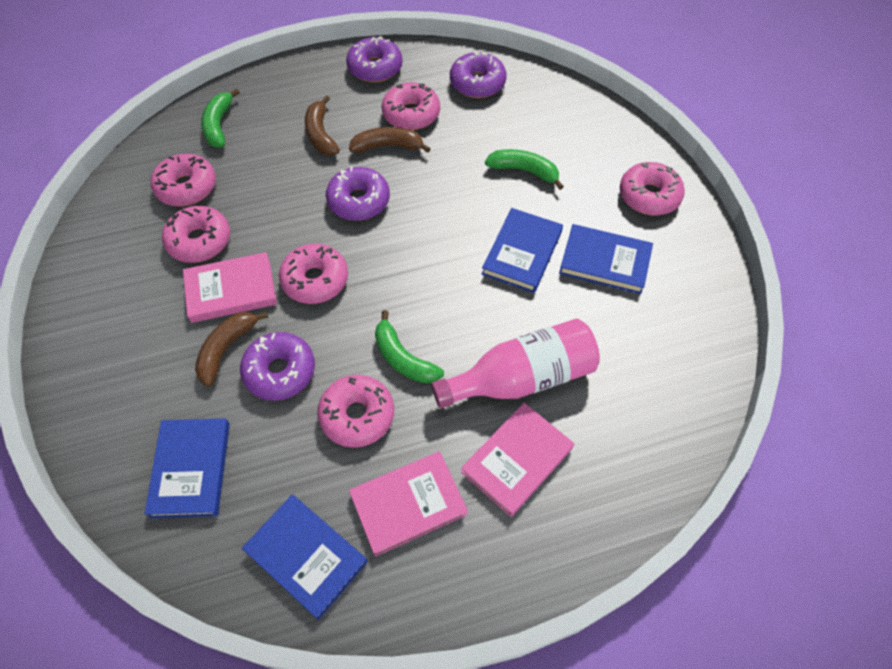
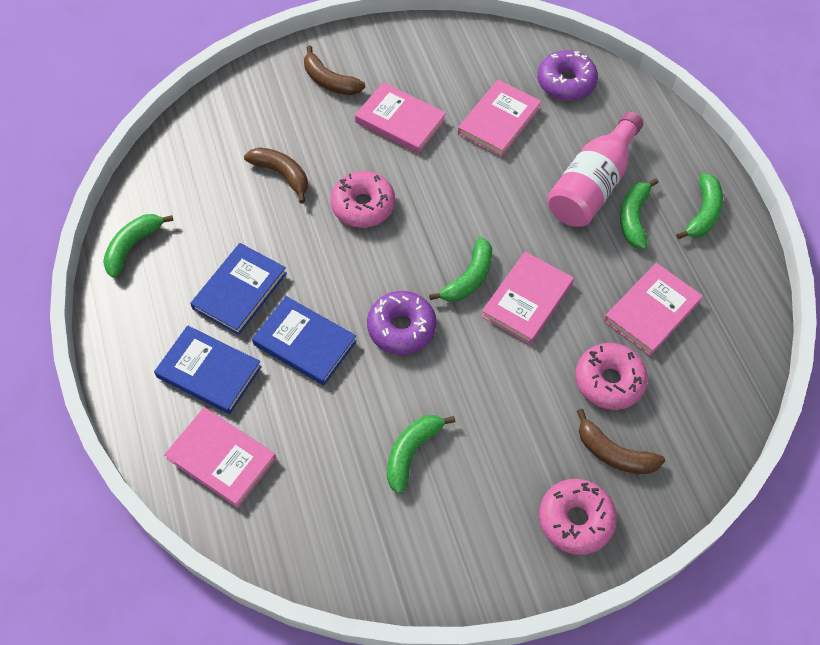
blue book: 4 -> 3
green banana: 3 -> 5
pink book: 3 -> 5
pink donut: 6 -> 3
purple donut: 4 -> 2

